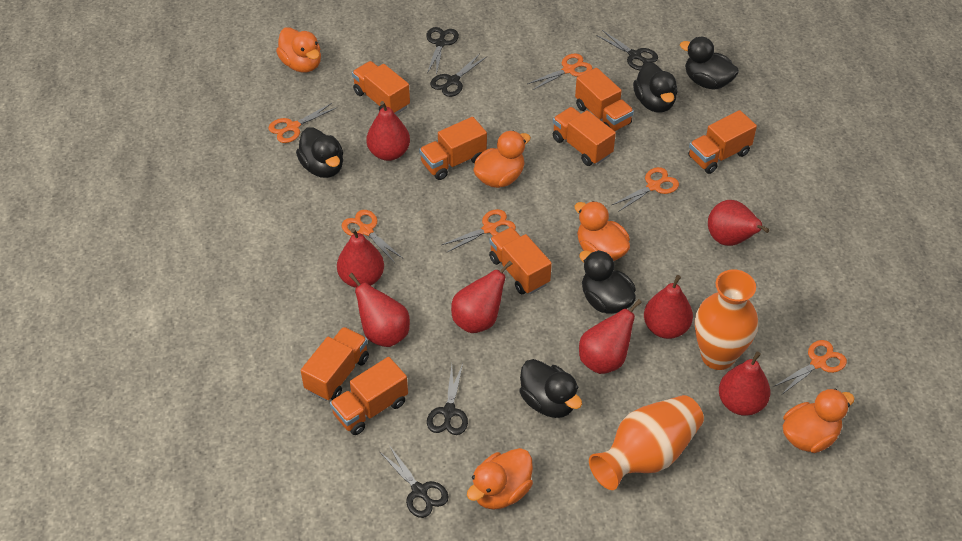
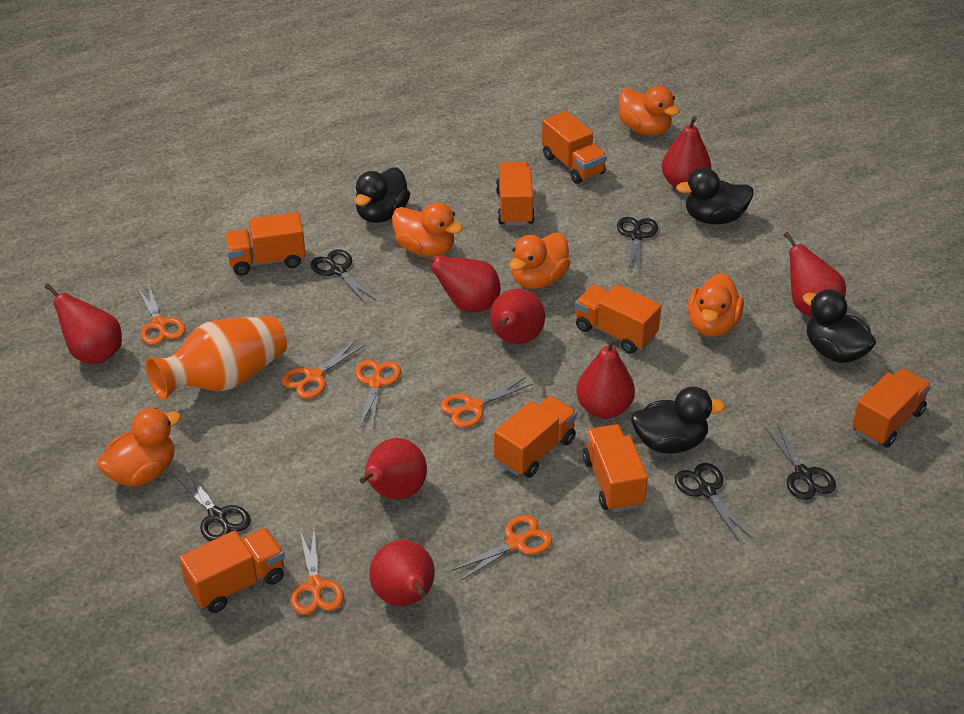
black duck: 5 -> 4
orange vase: 2 -> 1

